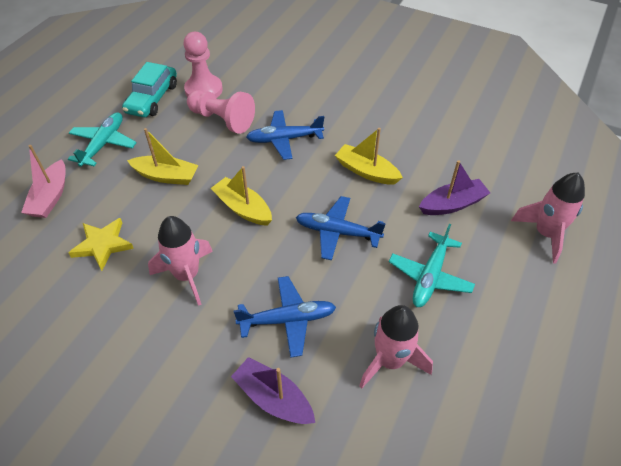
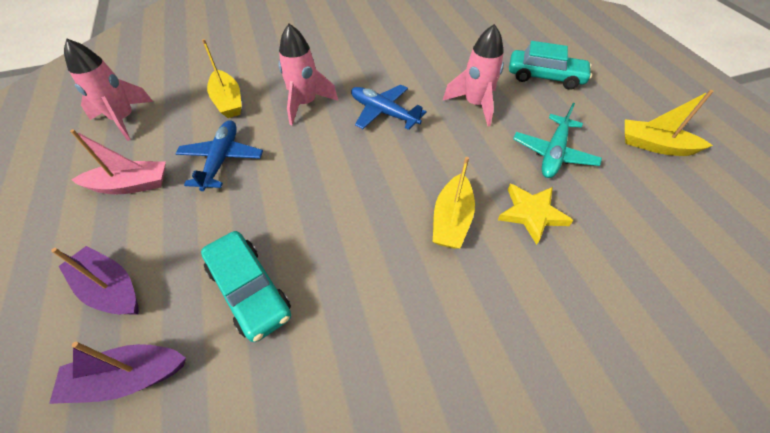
blue plane: 3 -> 2
pink pawn: 2 -> 0
turquoise car: 1 -> 2
turquoise plane: 2 -> 1

